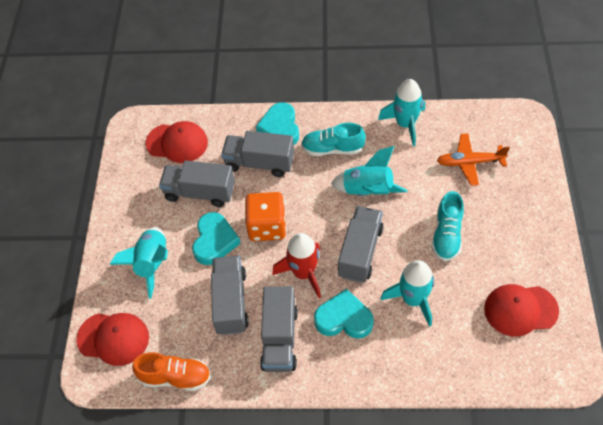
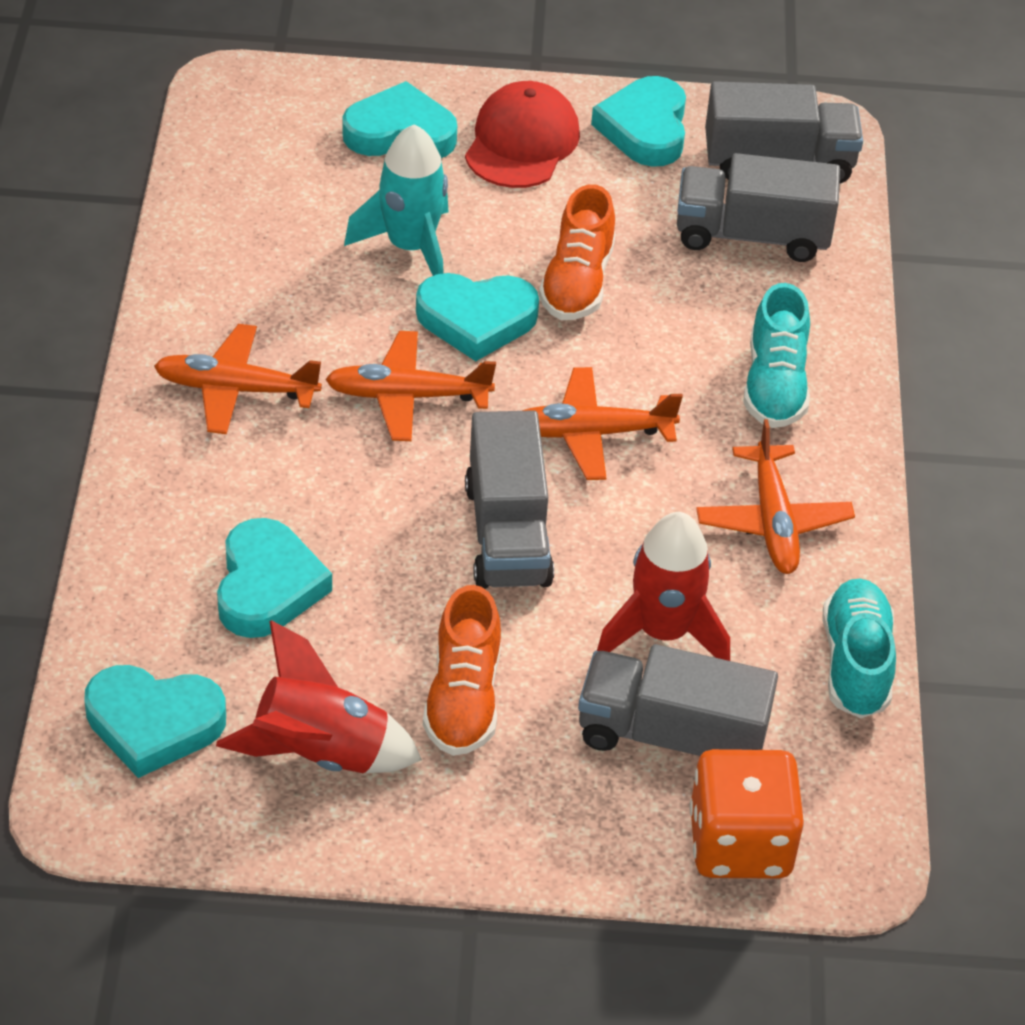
grey truck: 5 -> 4
orange plane: 1 -> 4
orange shoe: 1 -> 2
red cap: 3 -> 1
red rocket: 1 -> 2
turquoise heart: 3 -> 5
turquoise rocket: 4 -> 1

